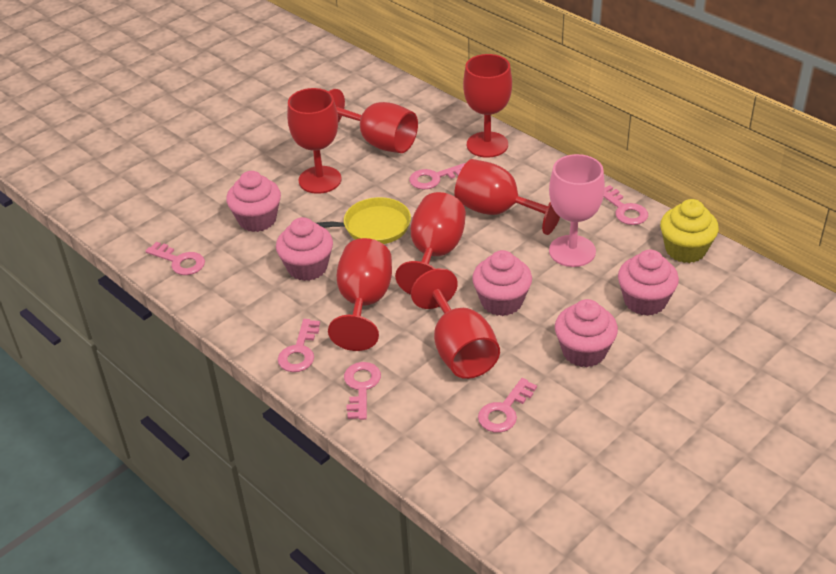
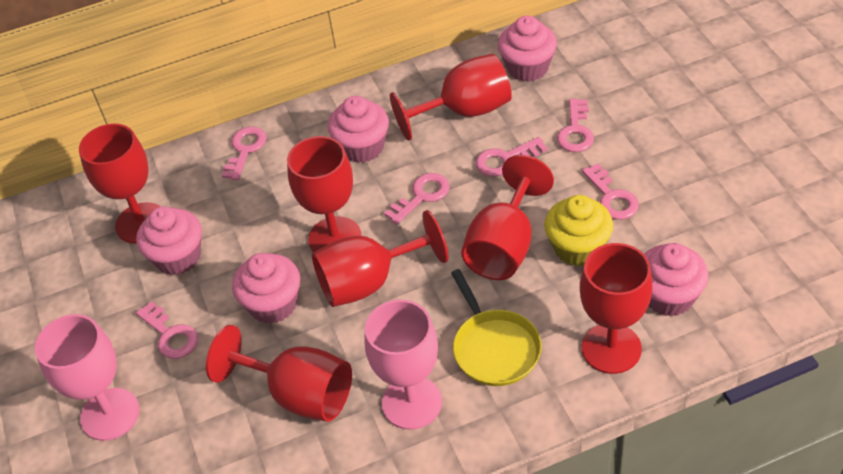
pink goblet: 1 -> 2

